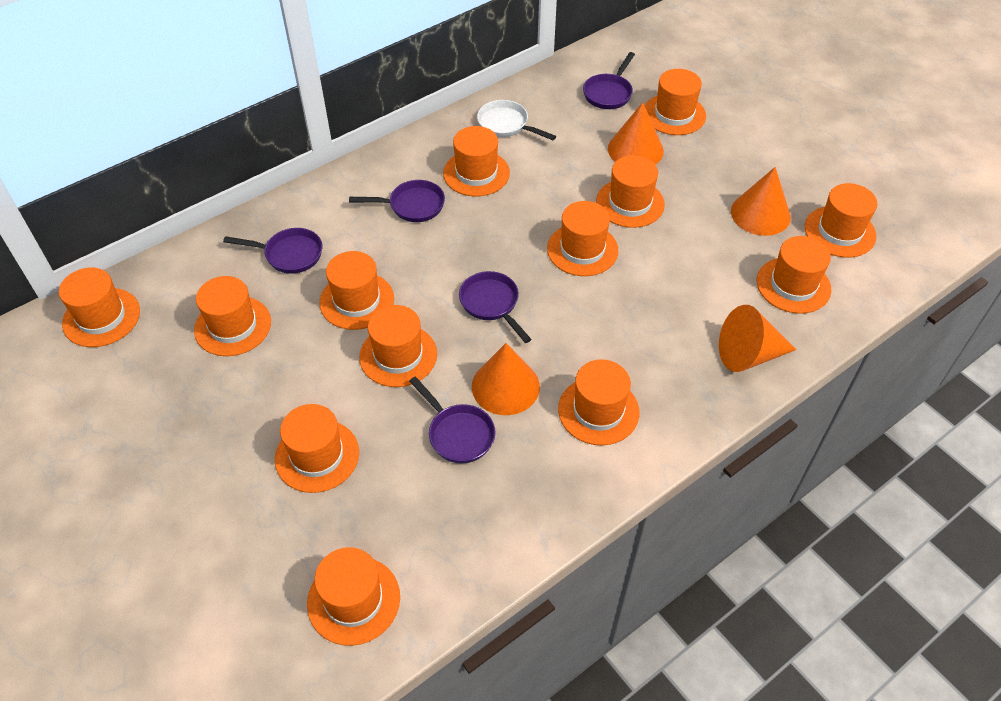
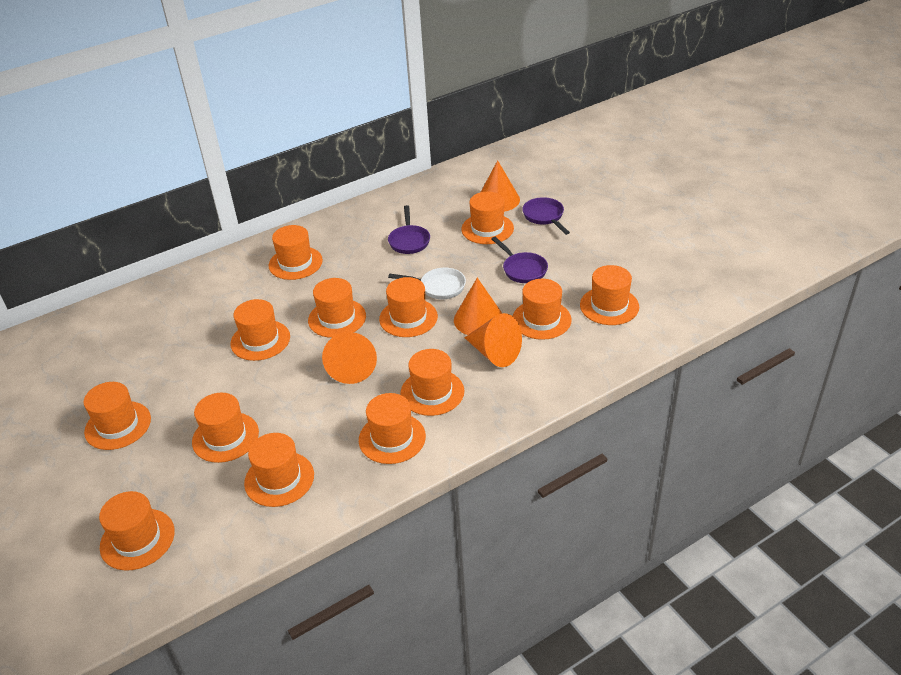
purple pan: 5 -> 3

